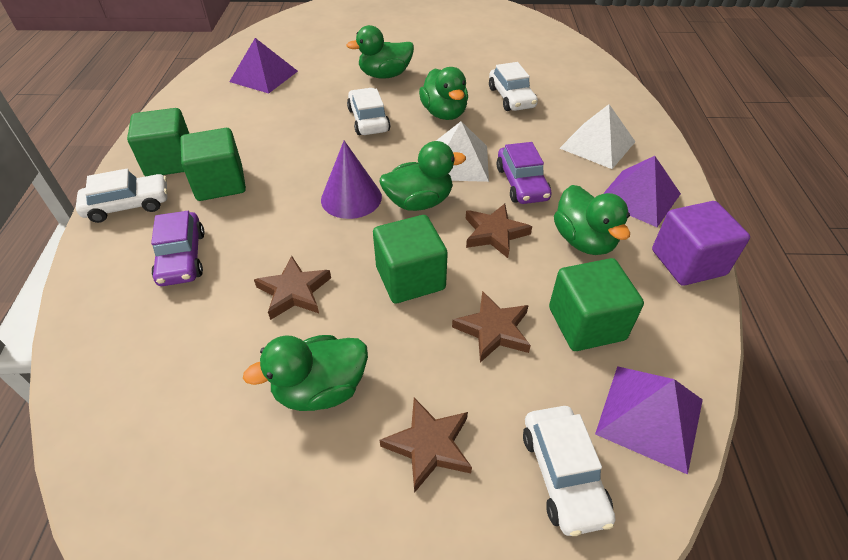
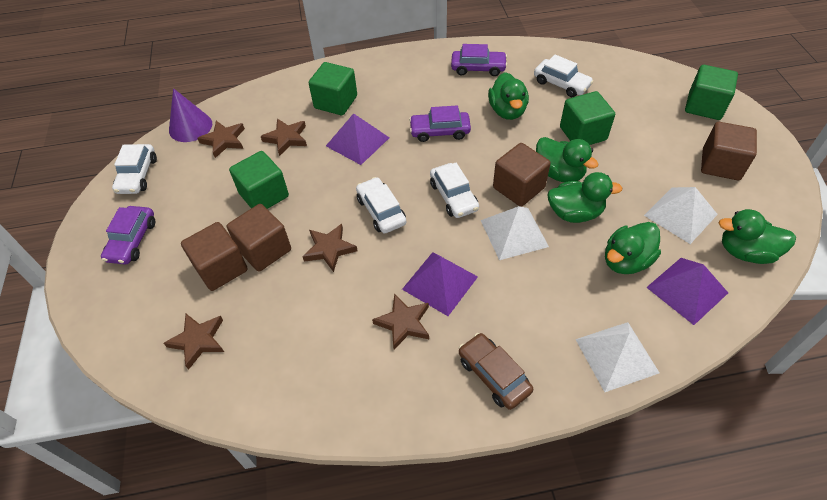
brown car: 0 -> 1
brown cube: 0 -> 4
brown star: 4 -> 5
purple car: 2 -> 3
purple cube: 1 -> 0
white pyramid: 2 -> 3

